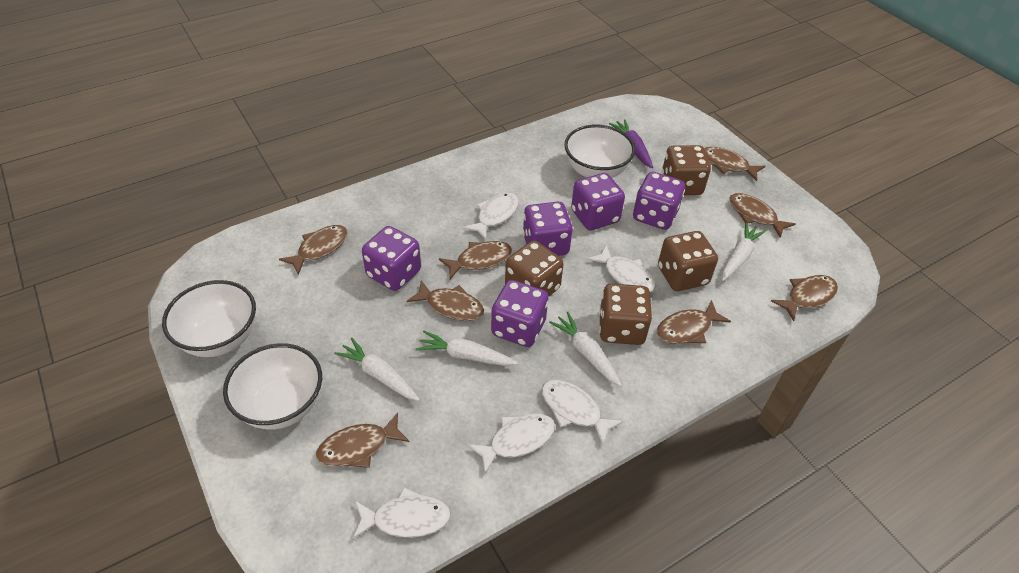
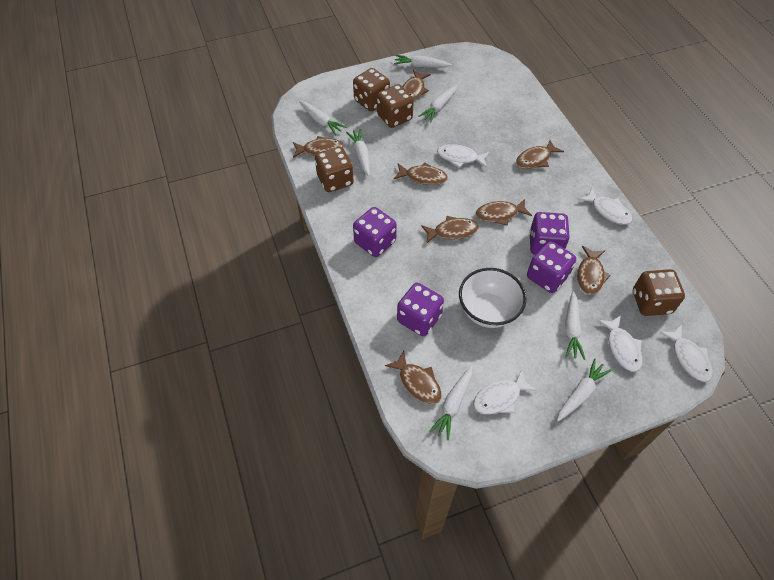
purple carrot: 1 -> 0
purple dice: 5 -> 4
white bowl: 3 -> 1
white carrot: 4 -> 7

